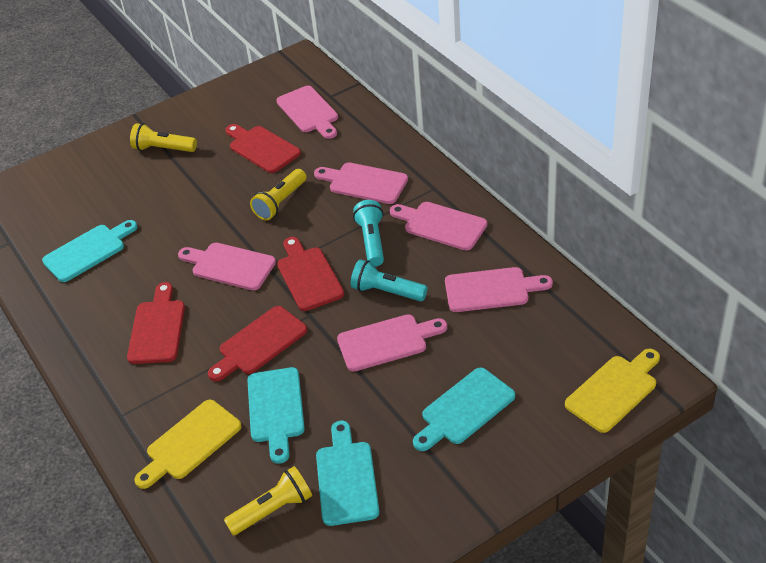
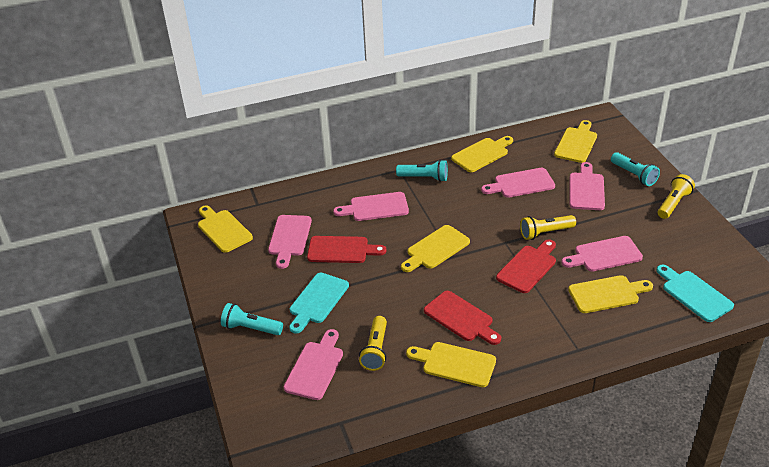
red cutting board: 4 -> 3
turquoise cutting board: 4 -> 2
turquoise flashlight: 2 -> 3
yellow cutting board: 2 -> 6

